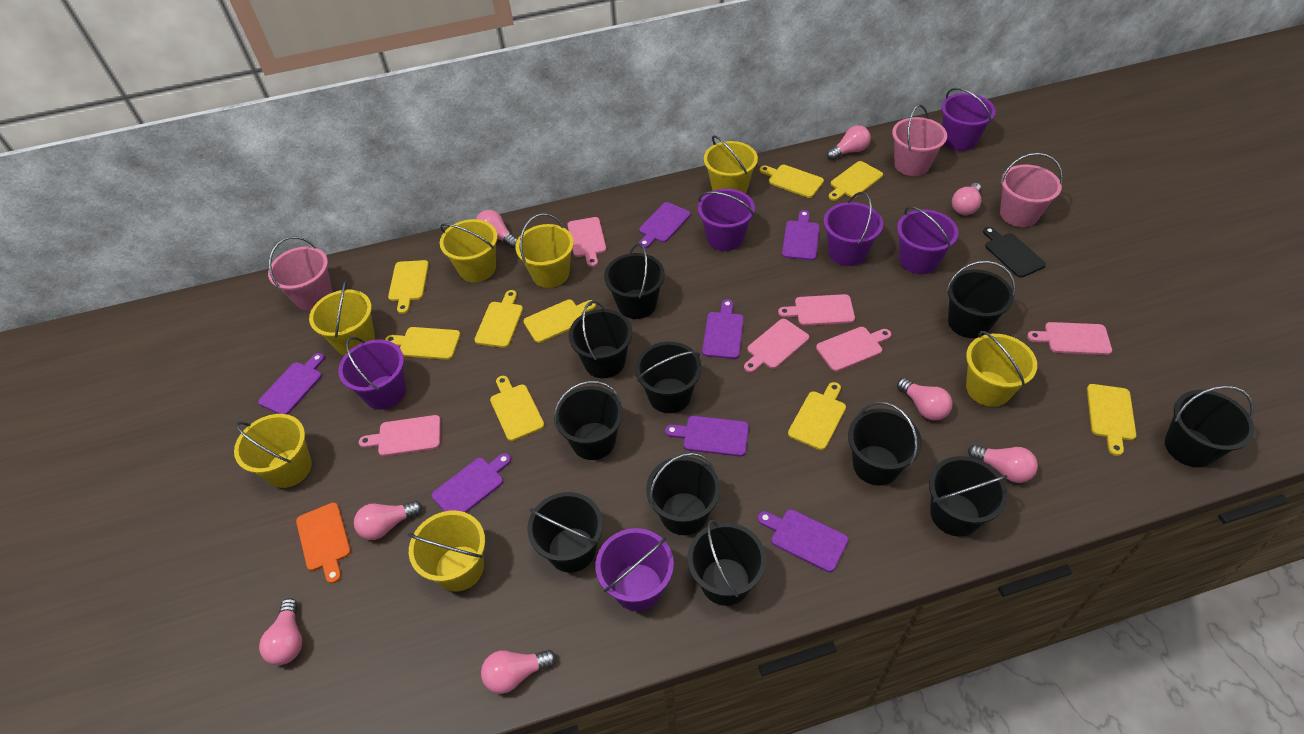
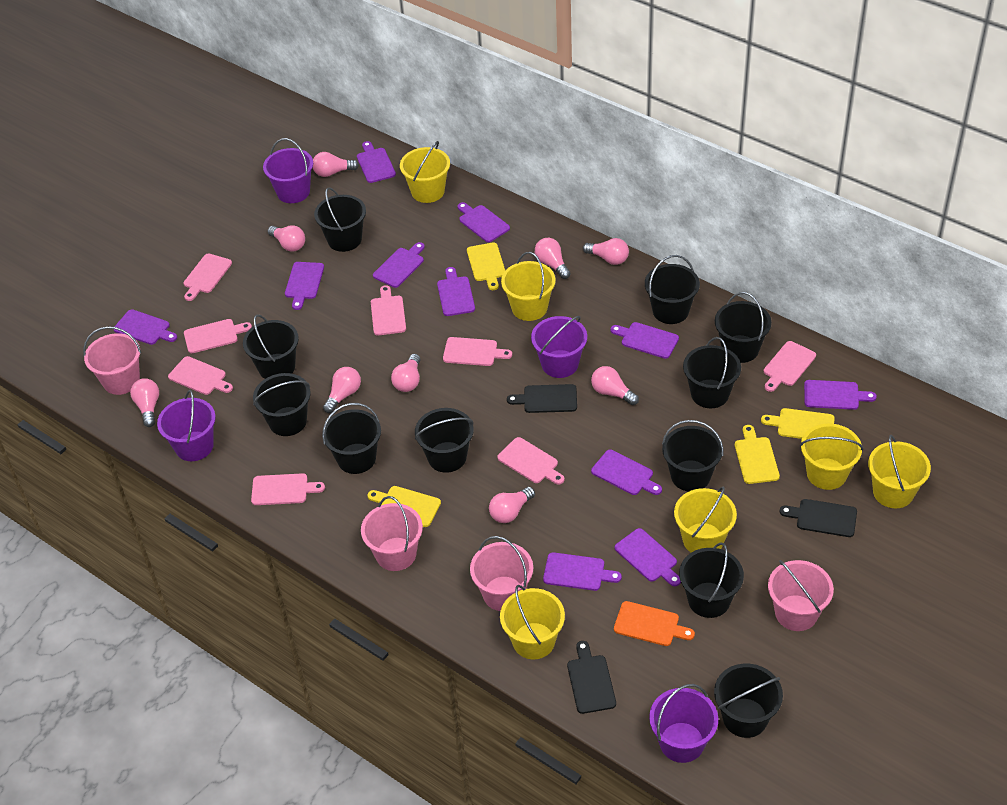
black cutting board: 1 -> 3
pink bucket: 3 -> 4
pink cutting board: 6 -> 8
pink light bulb: 8 -> 9
purple bucket: 6 -> 4
purple cutting board: 7 -> 11
yellow bucket: 7 -> 6
yellow cutting board: 9 -> 4

